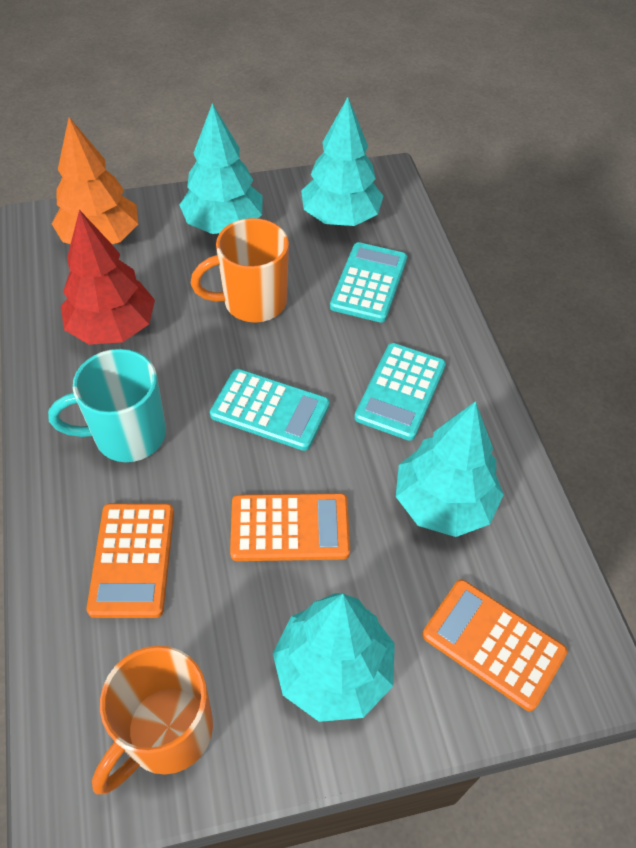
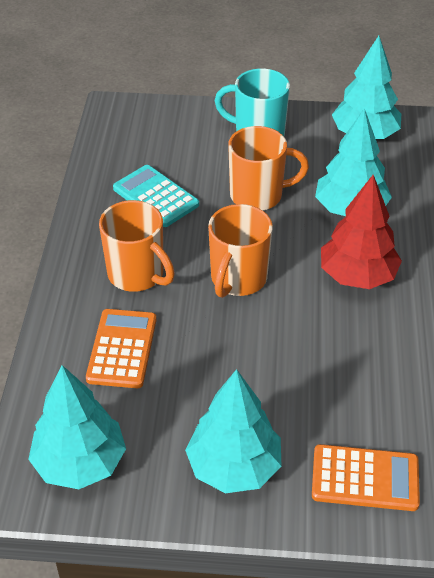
orange calculator: 3 -> 2
orange mug: 2 -> 3
orange tree: 1 -> 0
turquoise calculator: 3 -> 1

